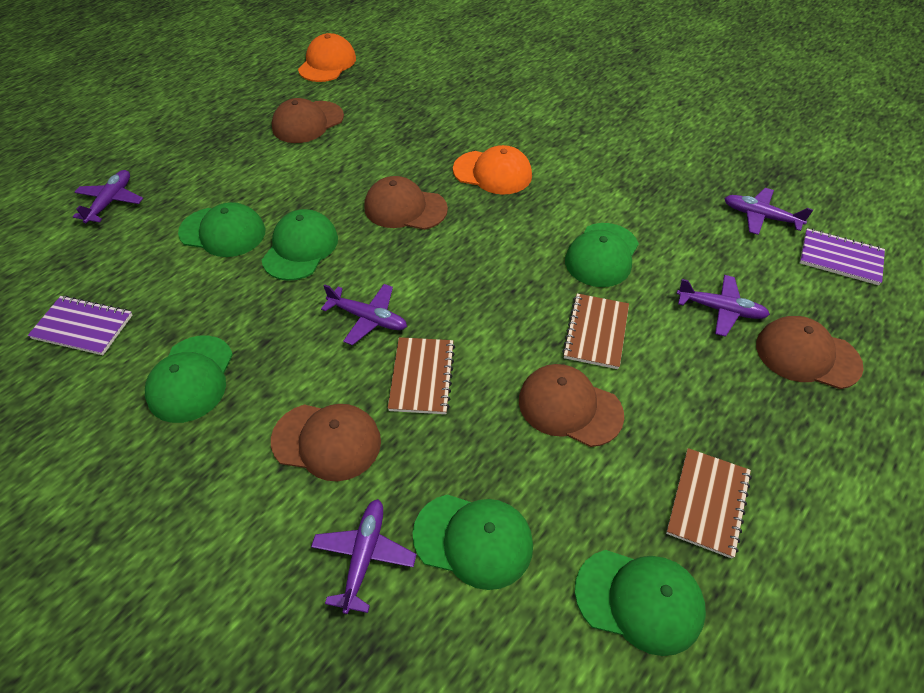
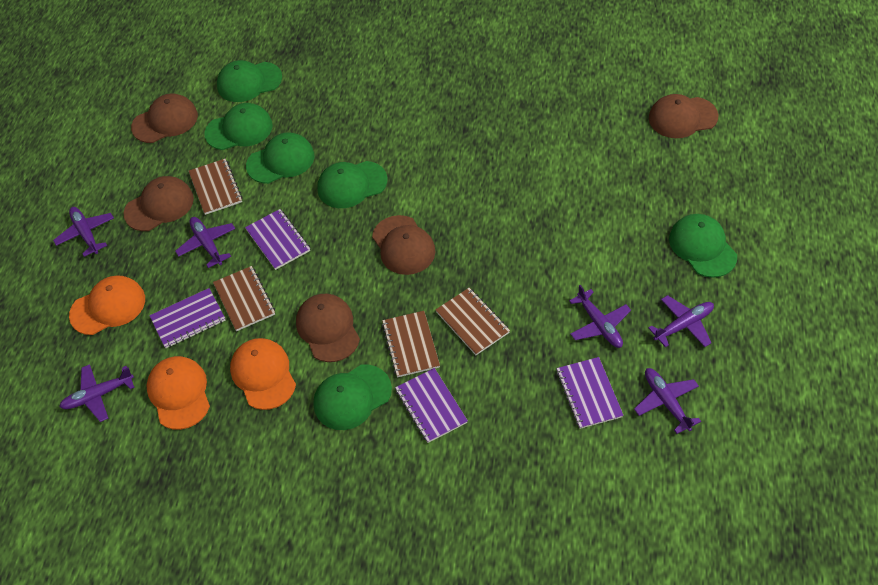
brown notebook: 3 -> 4
orange cap: 2 -> 3
purple notebook: 2 -> 4
purple plane: 5 -> 6

